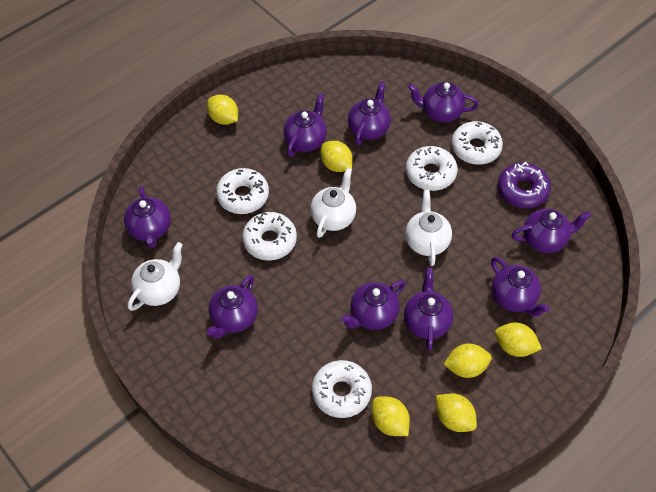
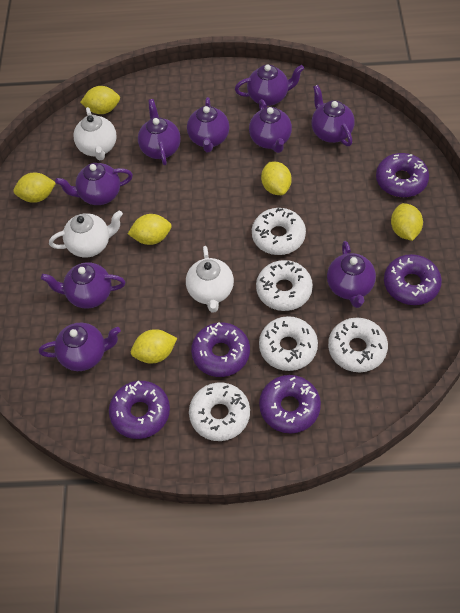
purple donut: 1 -> 5

